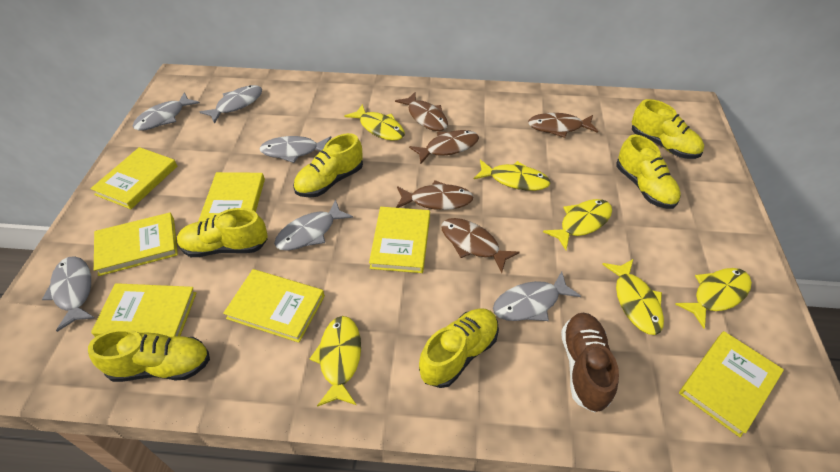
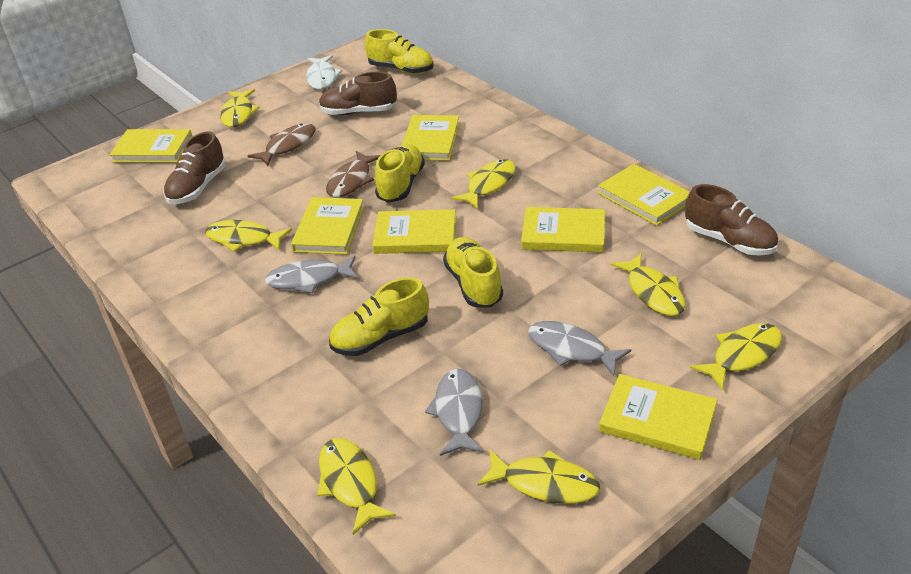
brown fish: 5 -> 2
brown shoe: 1 -> 3
grey fish: 6 -> 3
white fish: 0 -> 1
yellow fish: 6 -> 7
yellow shoe: 6 -> 4

